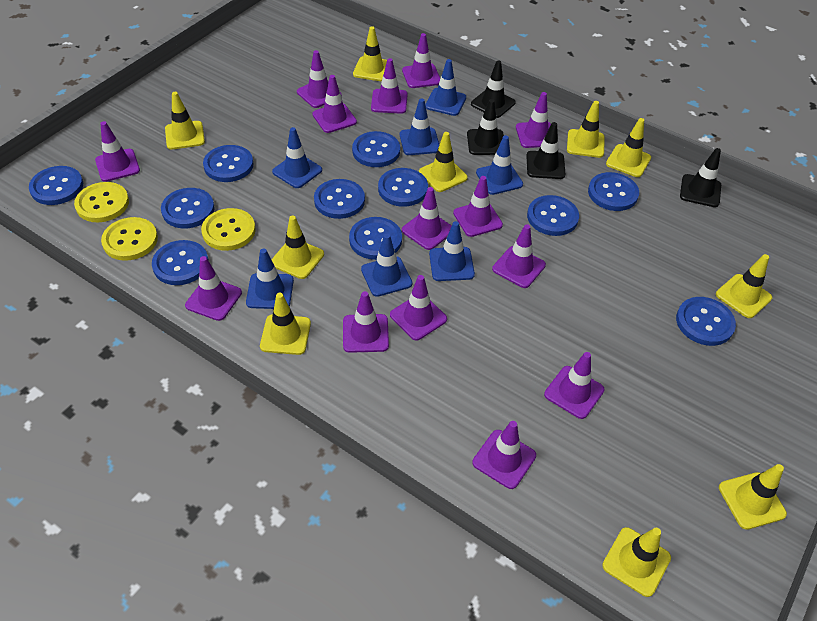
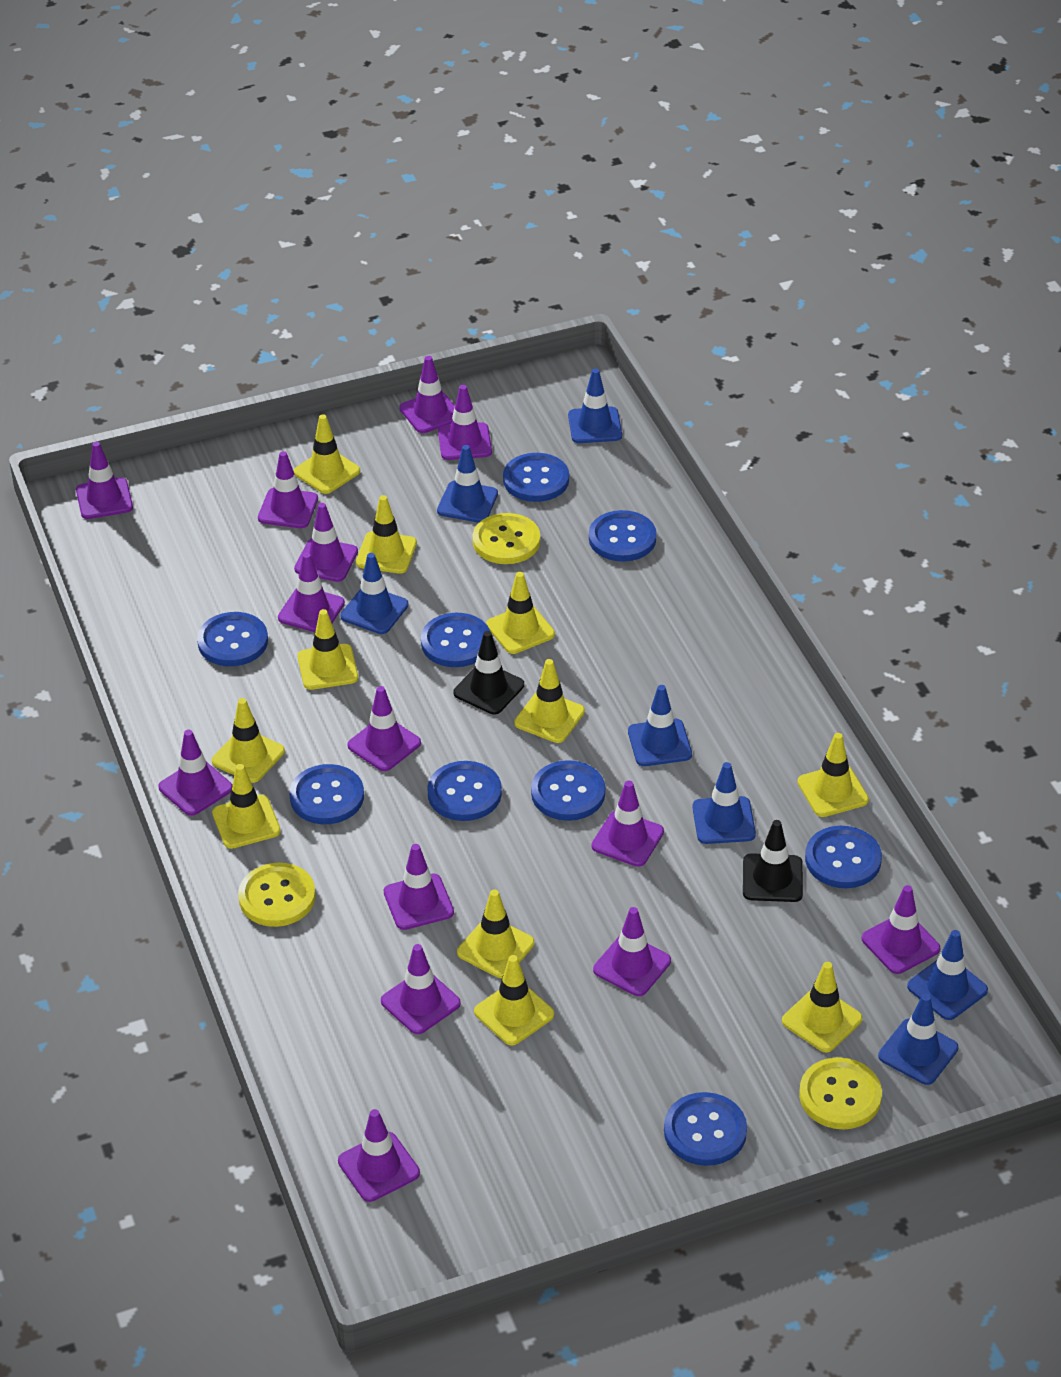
black traffic cone: 4 -> 2
blue button: 11 -> 9
yellow traffic cone: 10 -> 11

